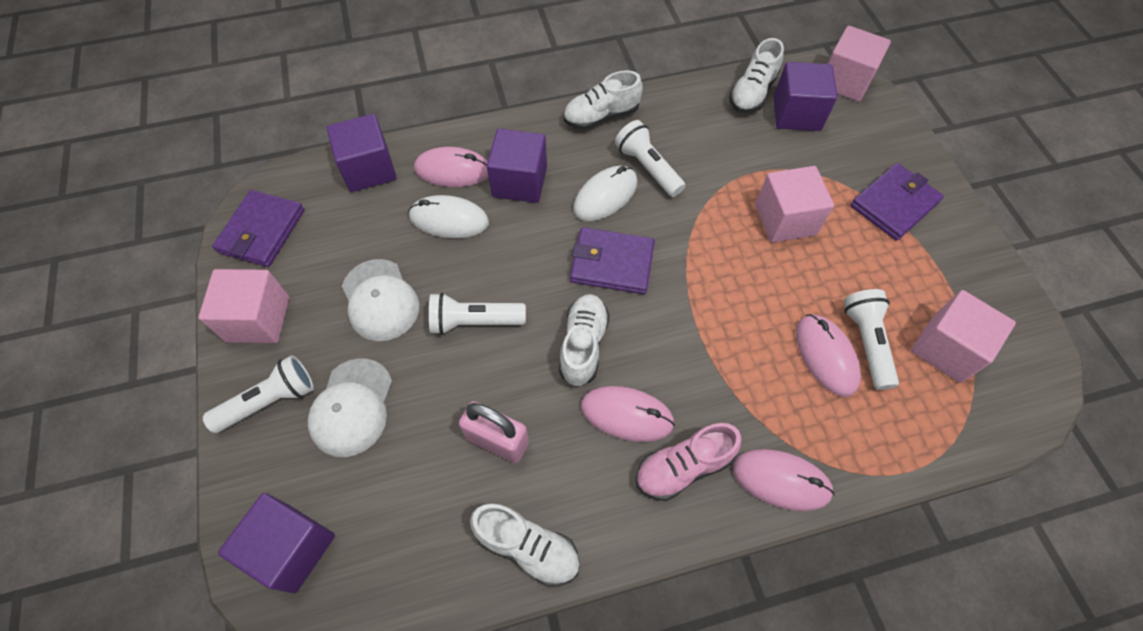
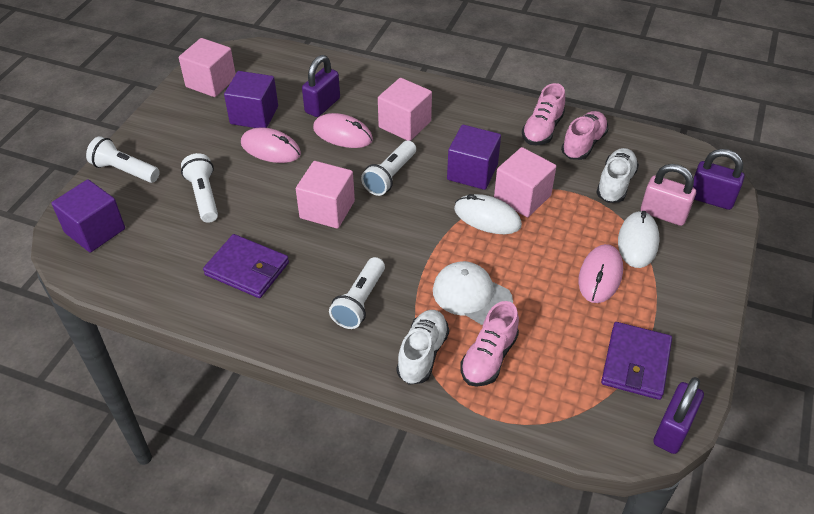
pink mouse: 4 -> 3
pink shoe: 1 -> 3
purple cube: 4 -> 3
purple padlock: 0 -> 3
purple wallet: 3 -> 2
white cap: 2 -> 1
white shoe: 4 -> 2

